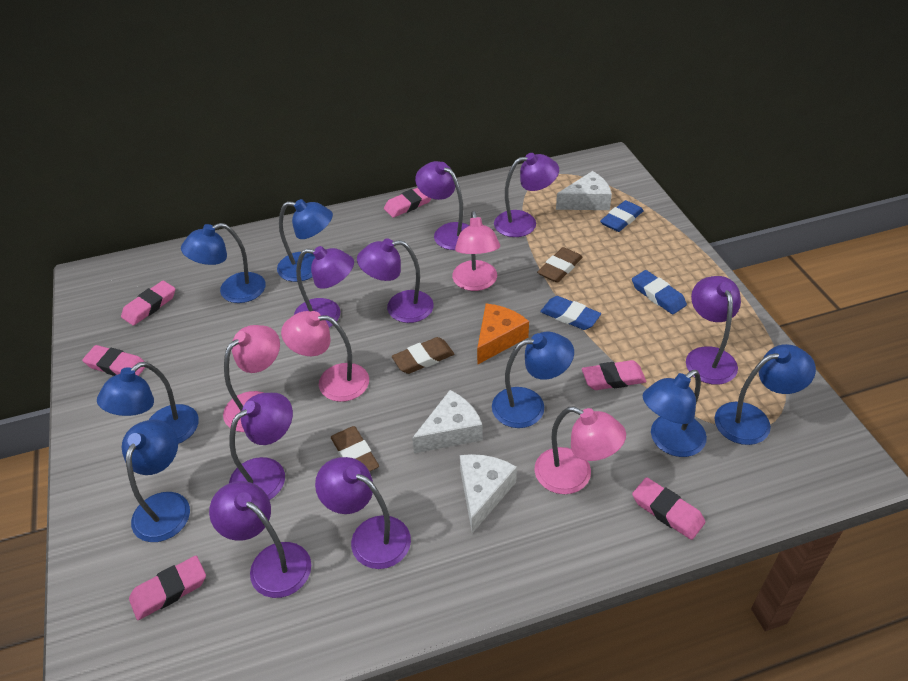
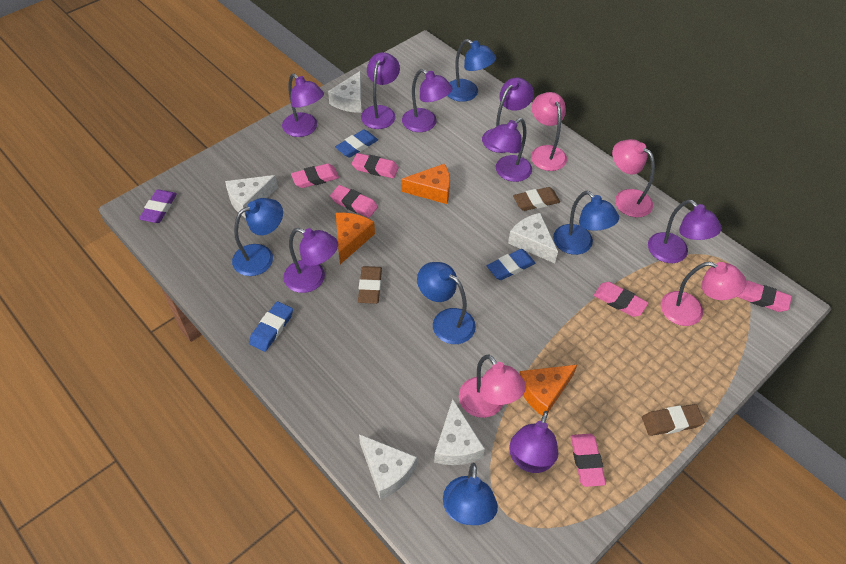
blue lamp: 7 -> 5
orange cheese: 1 -> 3
purple eraser: 0 -> 1
white cheese: 3 -> 5

